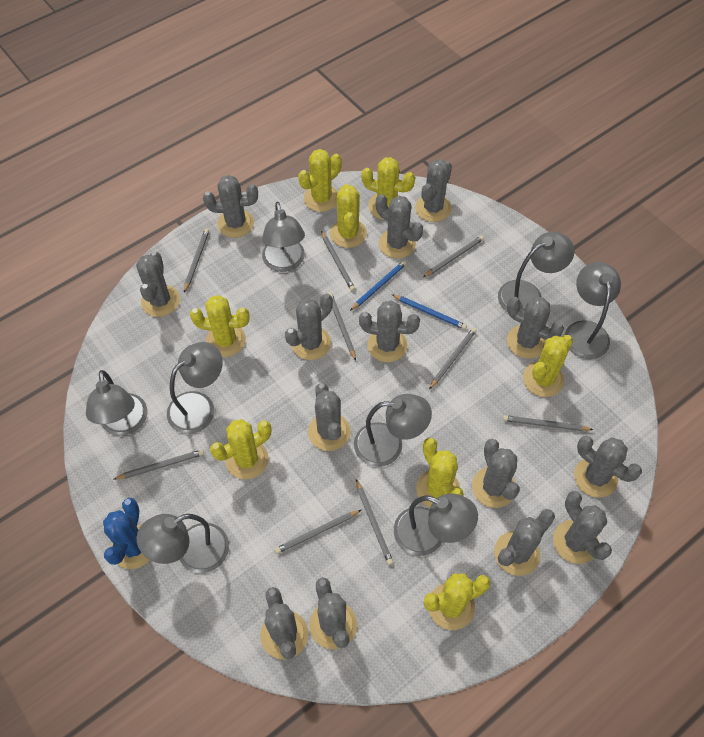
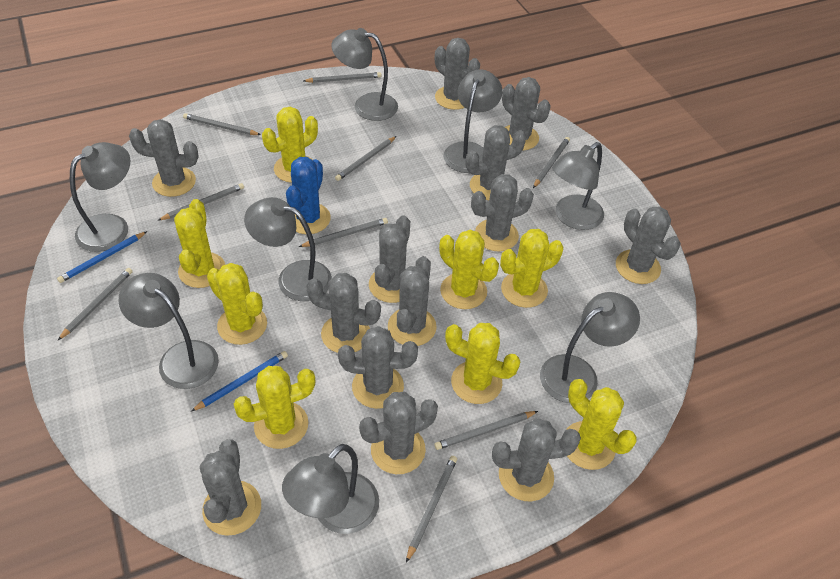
grey cactus: 14 -> 13

